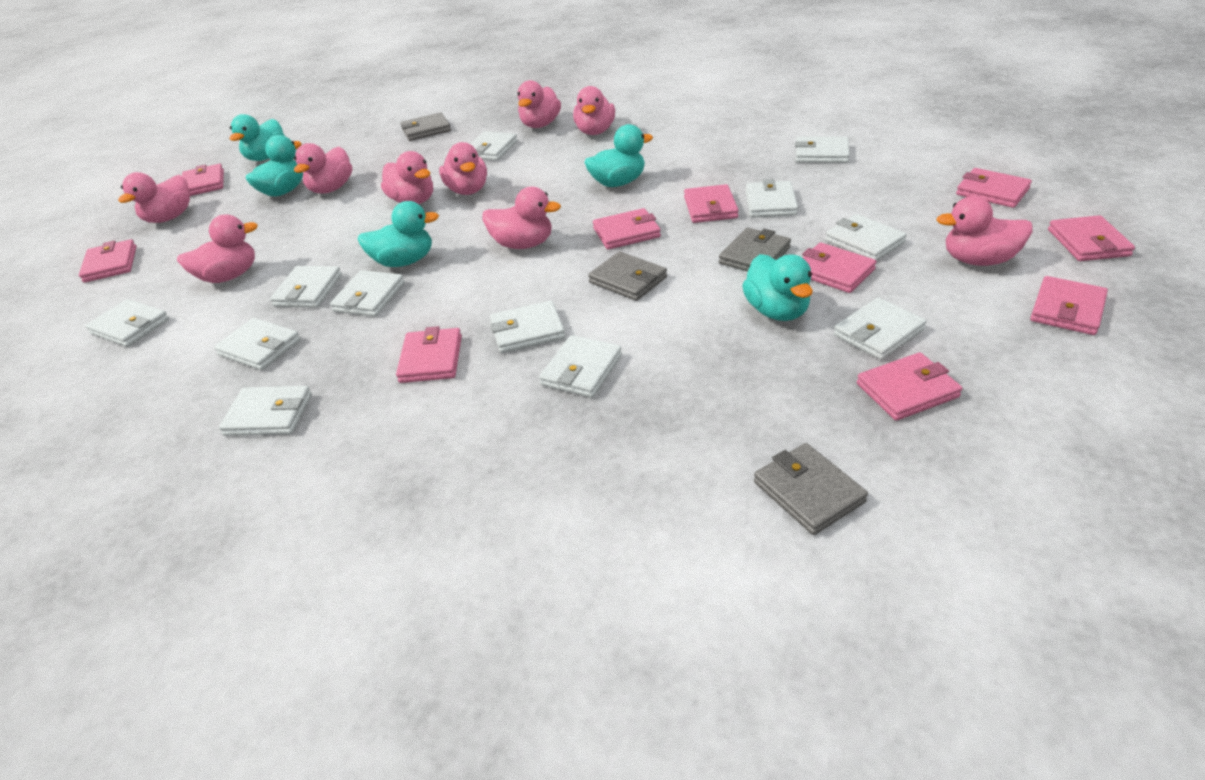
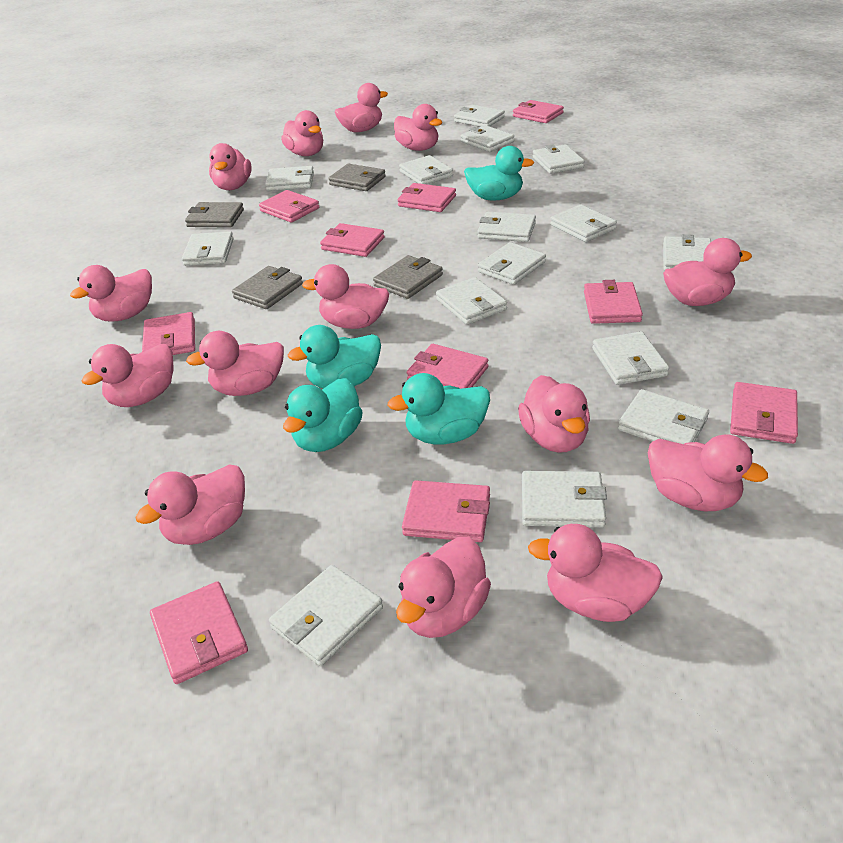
pink duck: 9 -> 14
turquoise duck: 5 -> 4
white wallet: 12 -> 15

